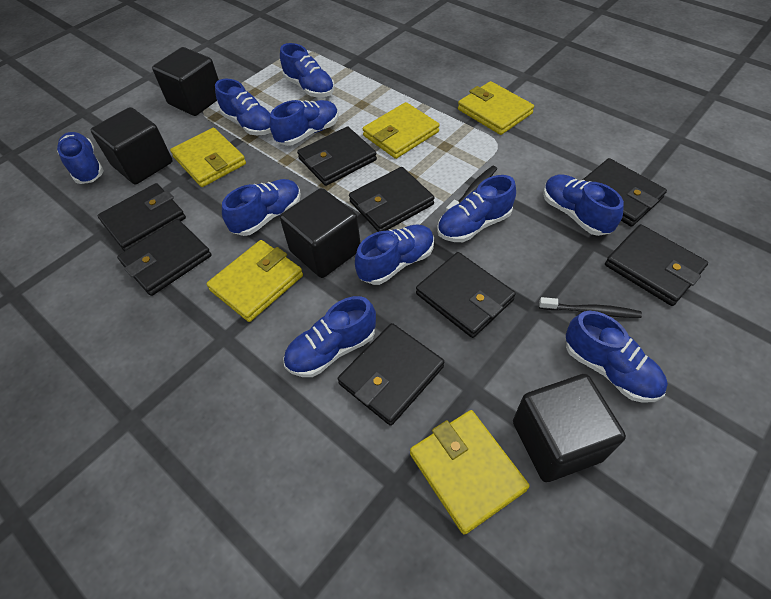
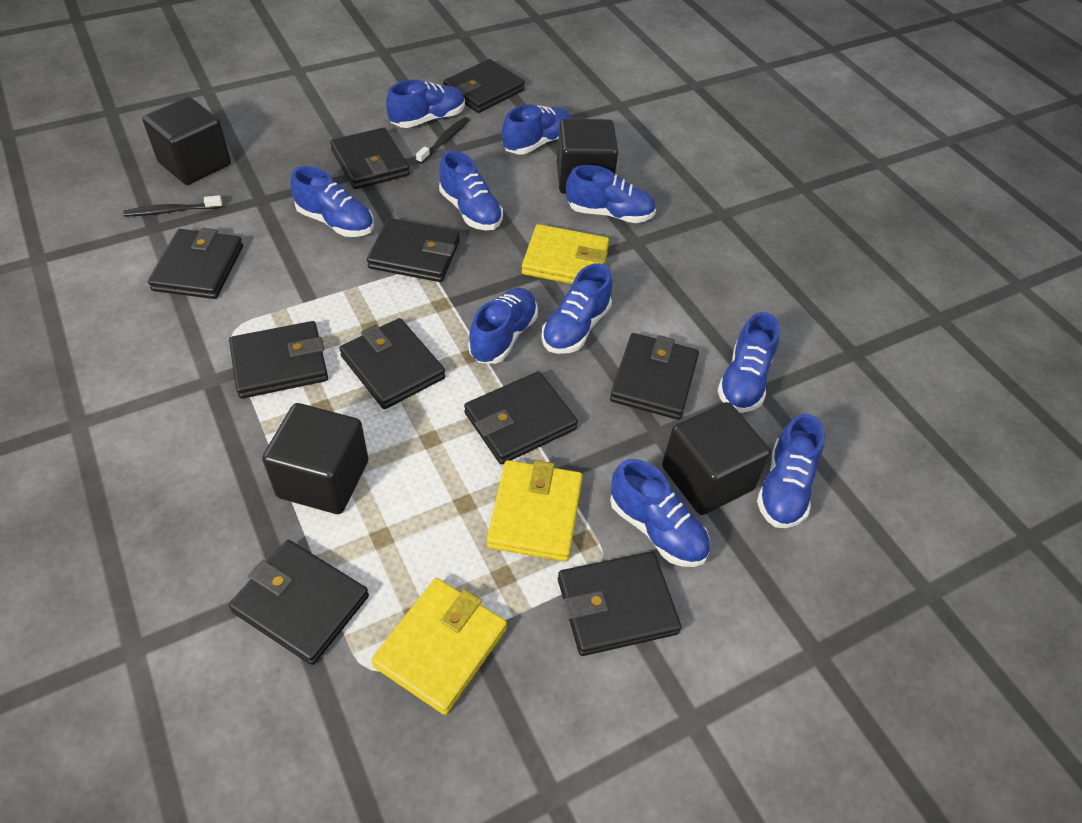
black wallet: 8 -> 10
yellow wallet: 5 -> 3

